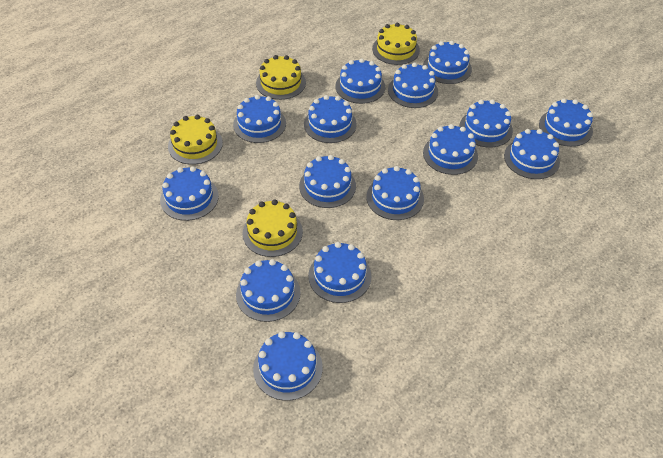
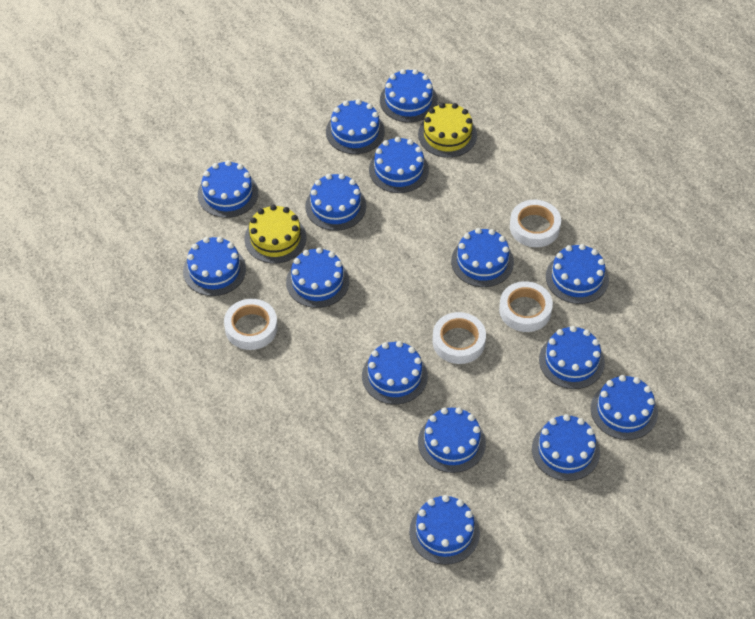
white tape: 0 -> 4
yellow cake: 4 -> 2

